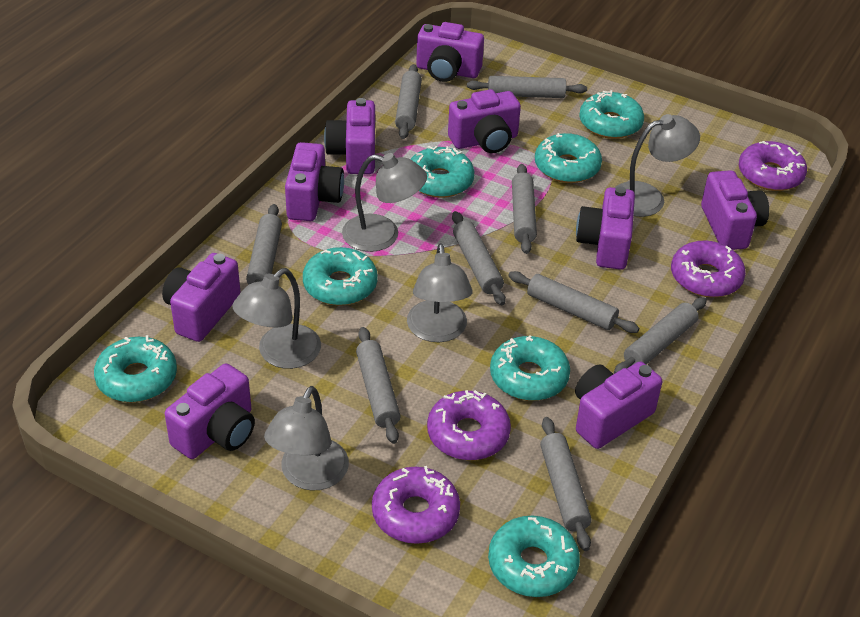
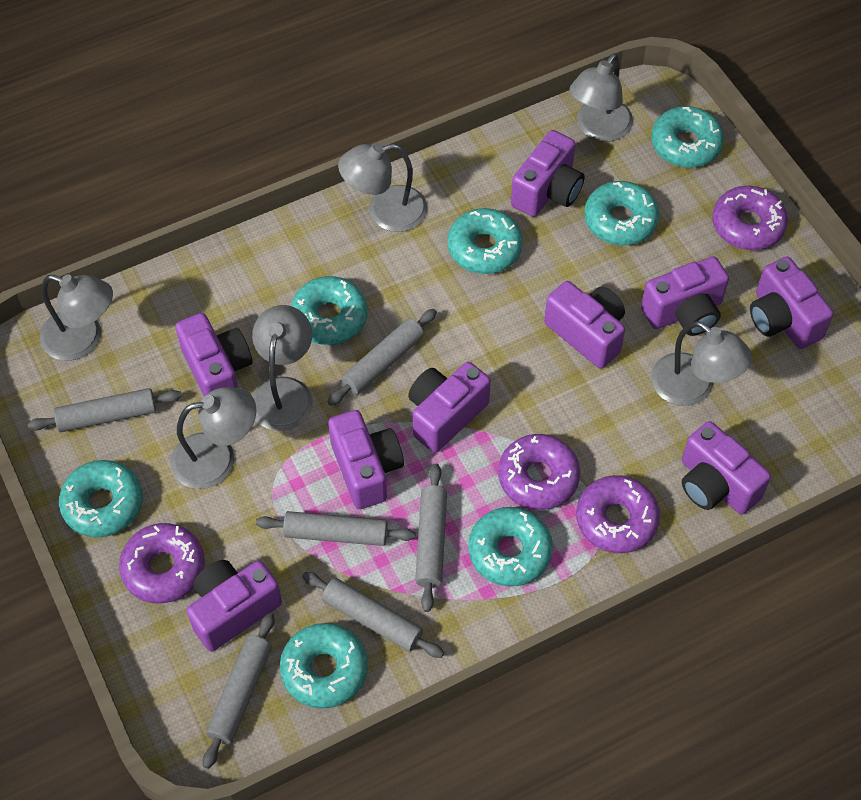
grey lamp: 5 -> 6
grey rolling pin: 9 -> 6

